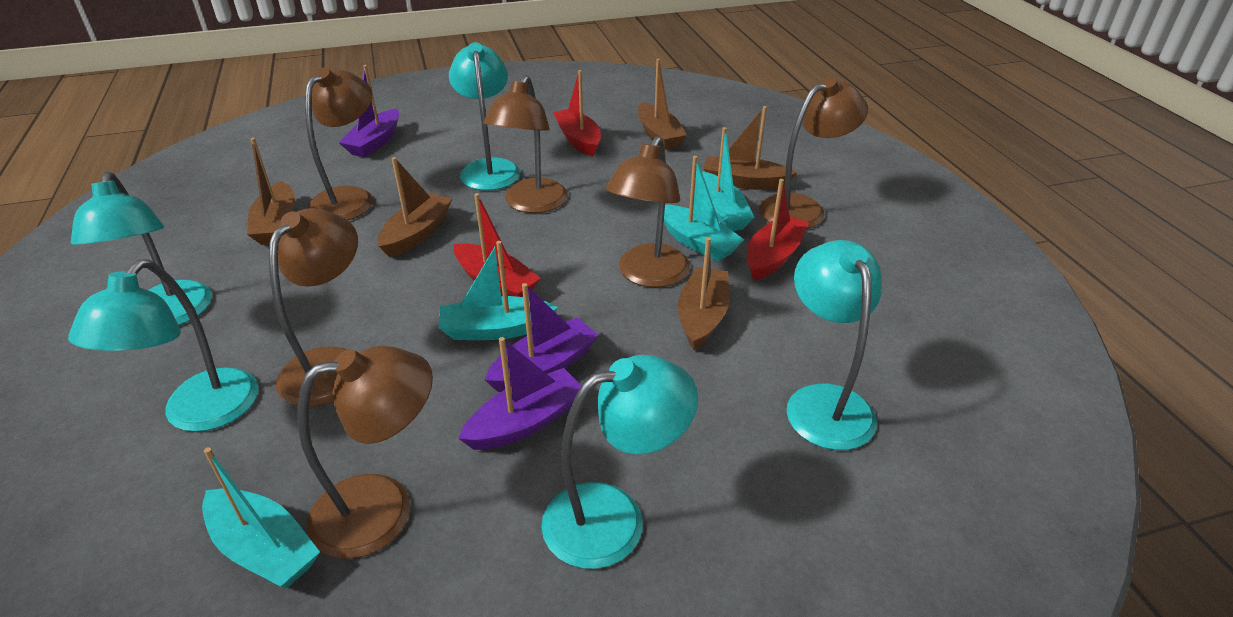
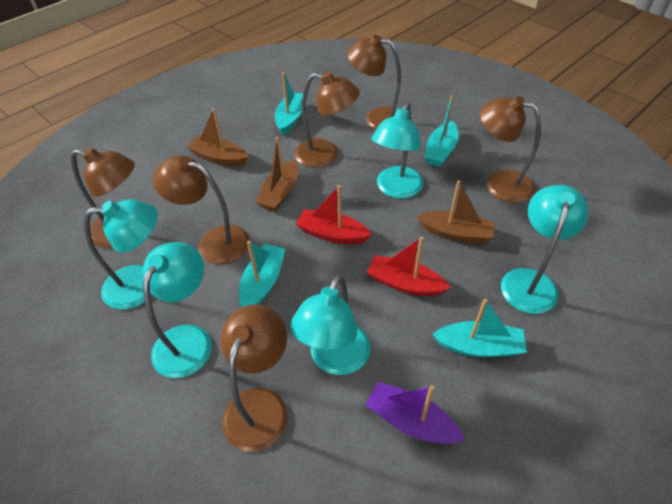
brown boat: 5 -> 3
purple boat: 3 -> 1
red boat: 3 -> 2

